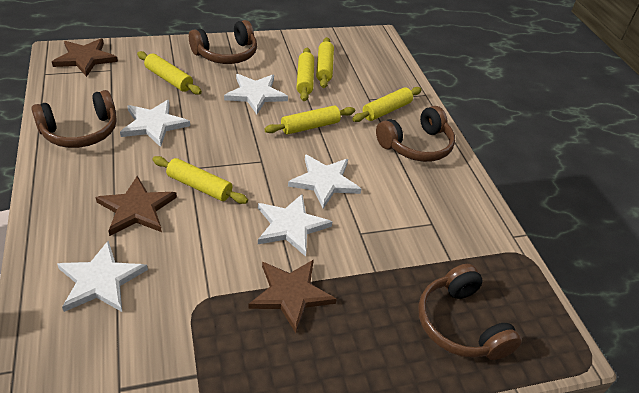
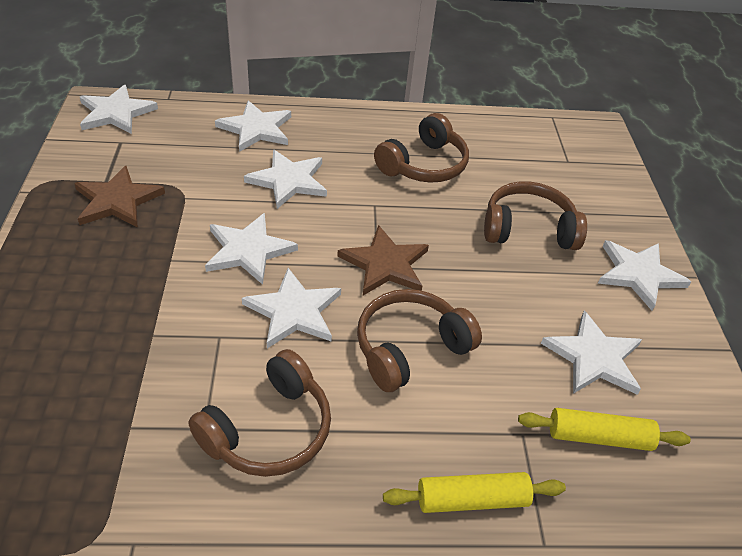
brown star: 3 -> 2
white star: 5 -> 7
yellow rolling pin: 6 -> 2

